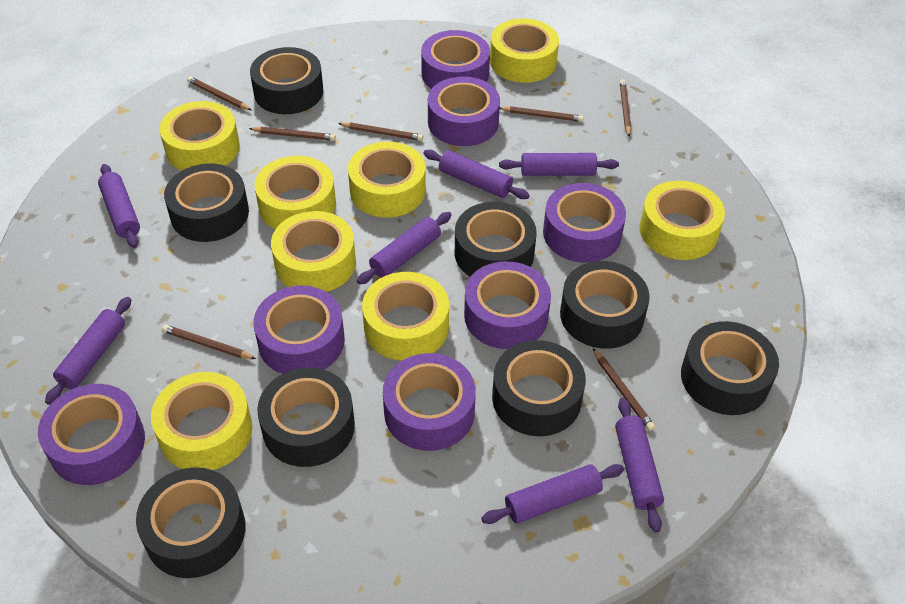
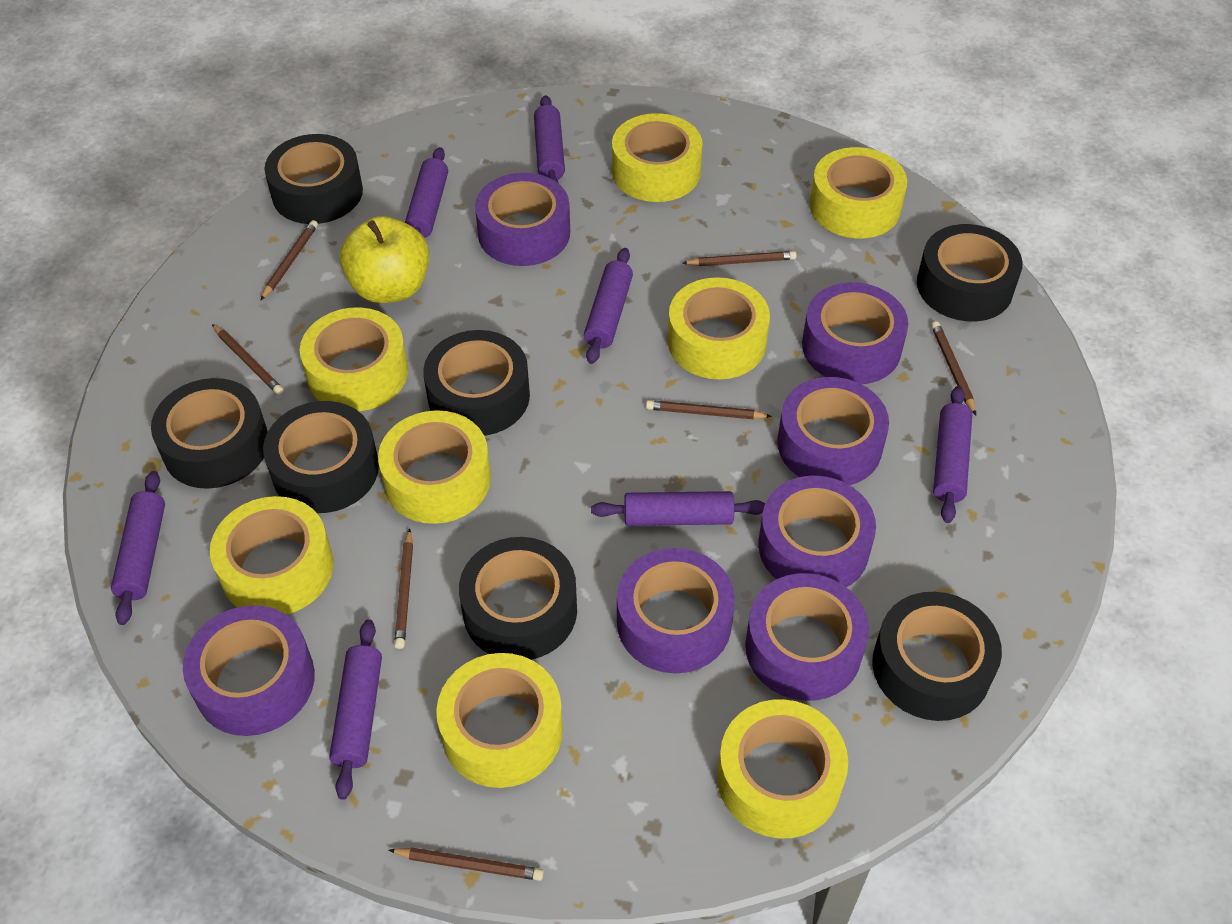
black tape: 8 -> 7
yellow apple: 0 -> 1

